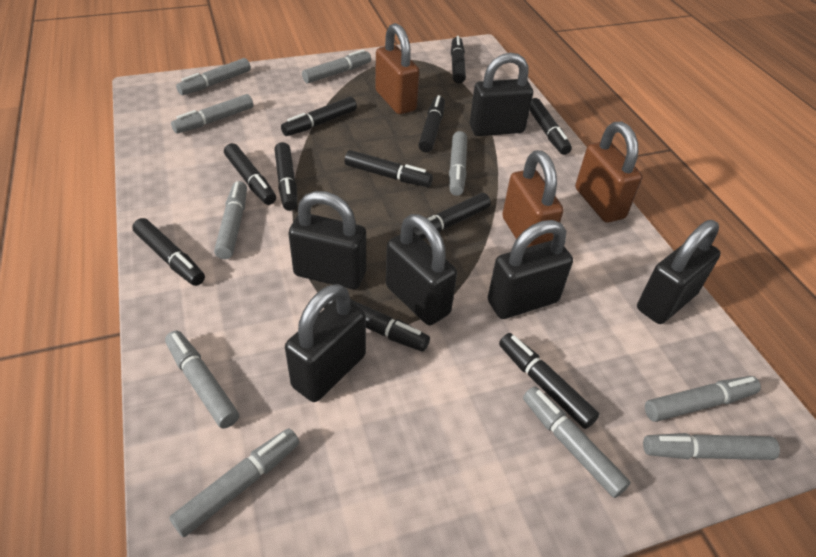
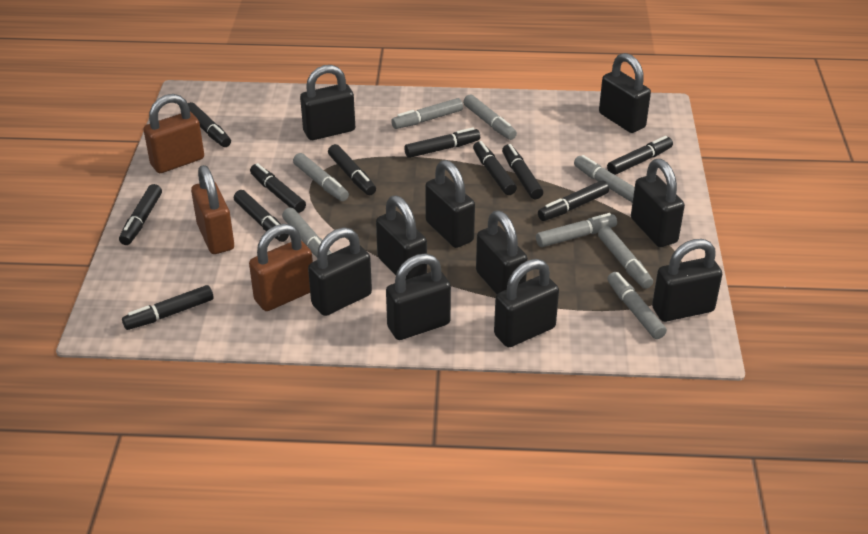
black padlock: 6 -> 10
grey marker: 10 -> 8

